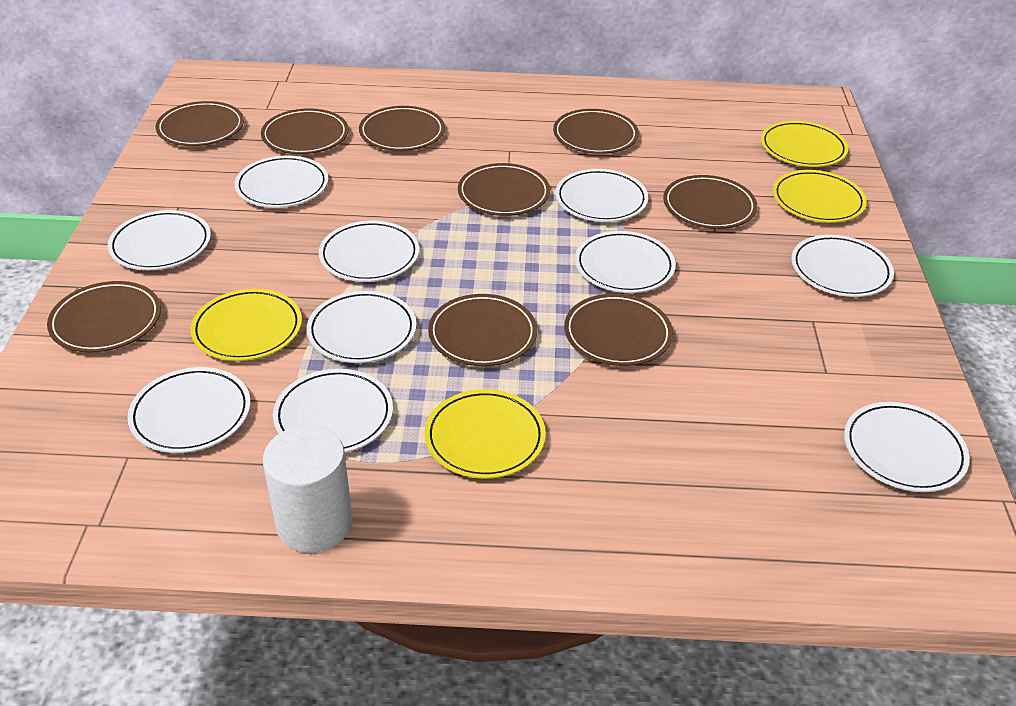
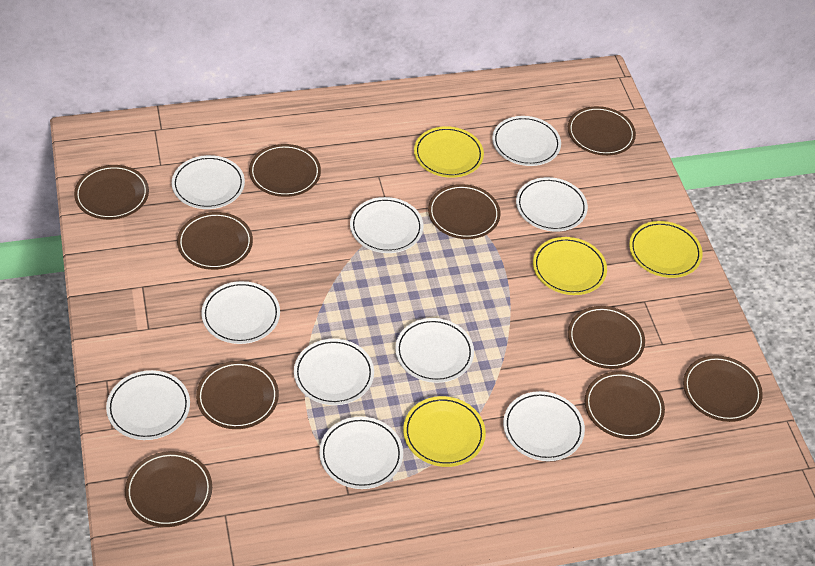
brown plate: 9 -> 10
white cylinder: 1 -> 0

